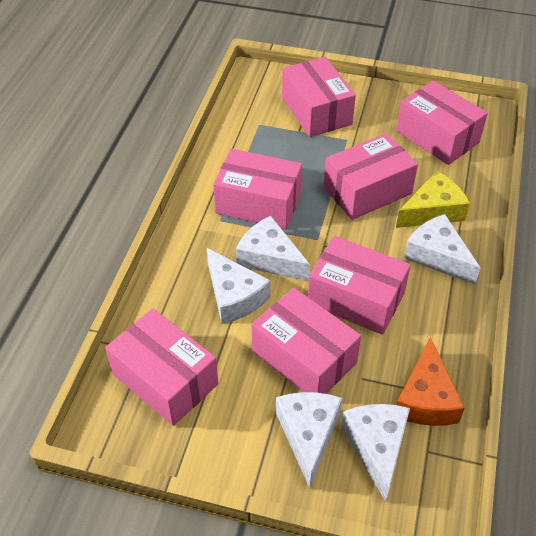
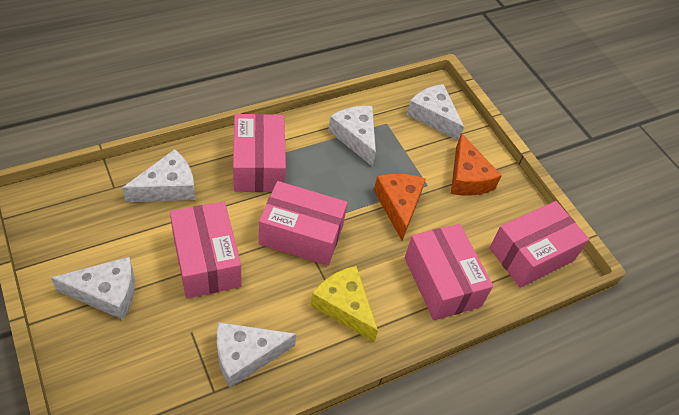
orange cheese: 1 -> 2
pink box: 7 -> 5

